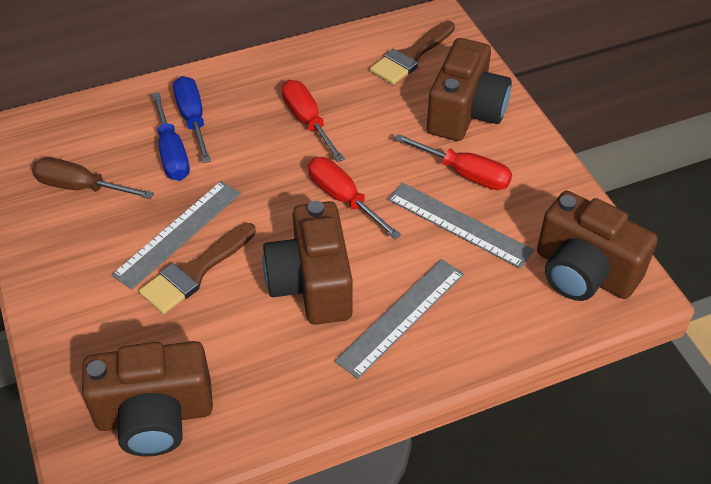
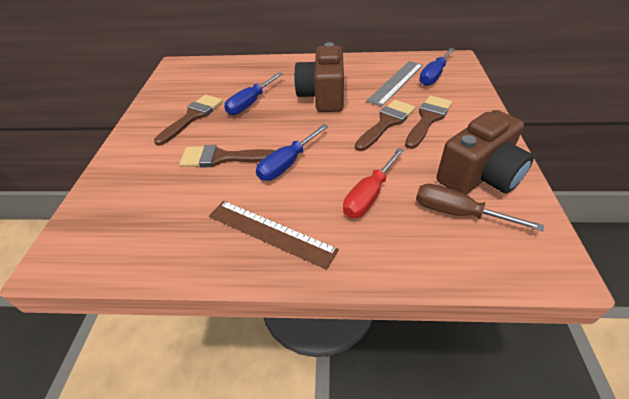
blue screwdriver: 2 -> 3
brown brush: 2 -> 4
brown camera: 4 -> 2
brown ruler: 0 -> 1
grey ruler: 3 -> 1
red screwdriver: 3 -> 1

